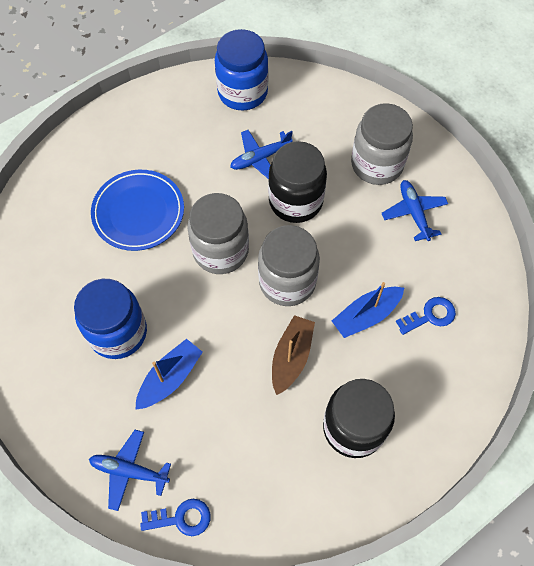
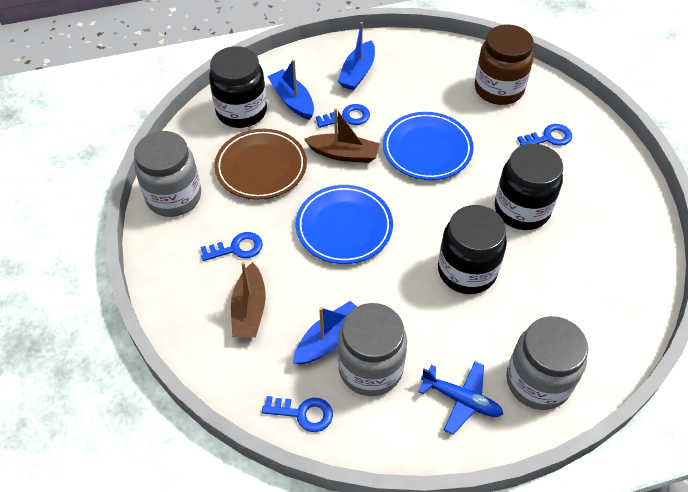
black jar: 2 -> 3
blue boat: 2 -> 3
blue jar: 2 -> 0
blue key: 2 -> 4
blue plane: 3 -> 1
blue plate: 1 -> 2
brown boat: 1 -> 2
brown jar: 0 -> 1
brown plate: 0 -> 1

